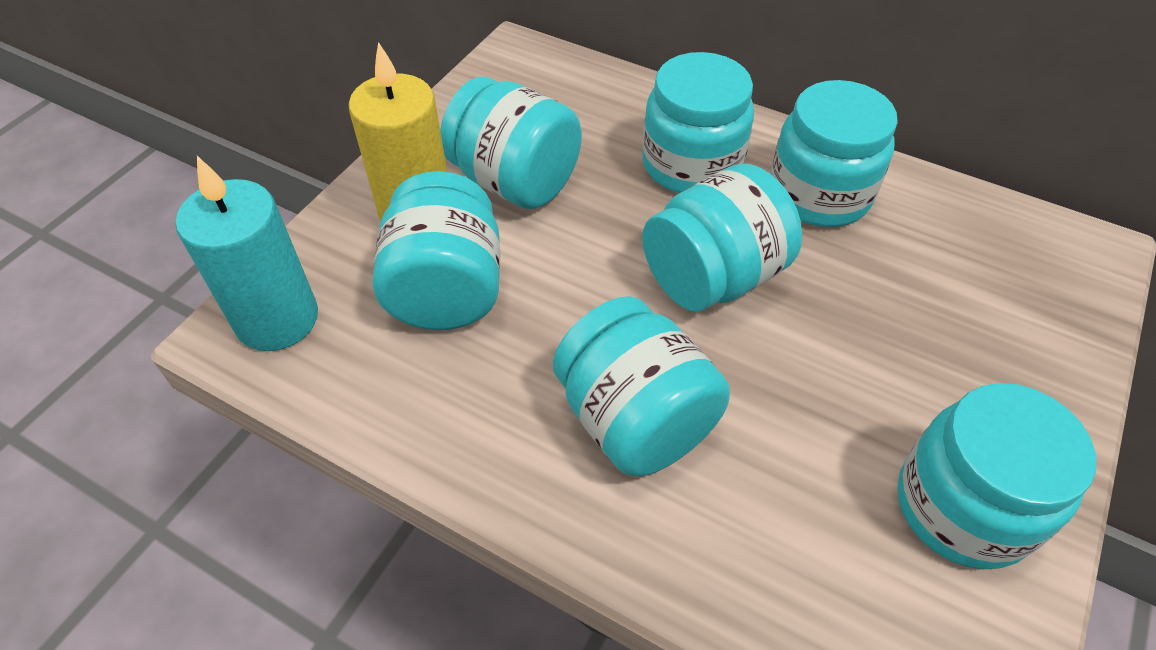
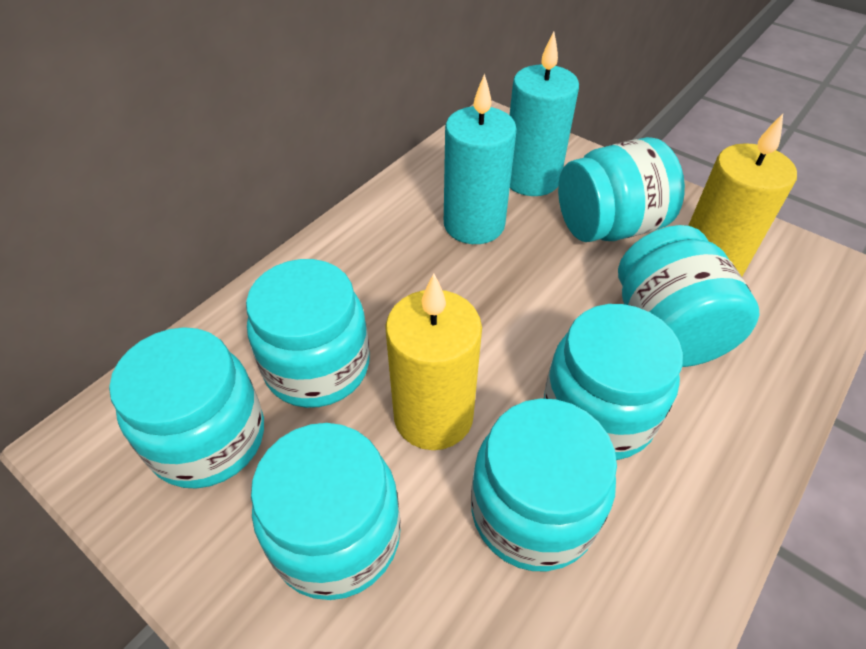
turquoise candle: 1 -> 2
yellow candle: 1 -> 2

